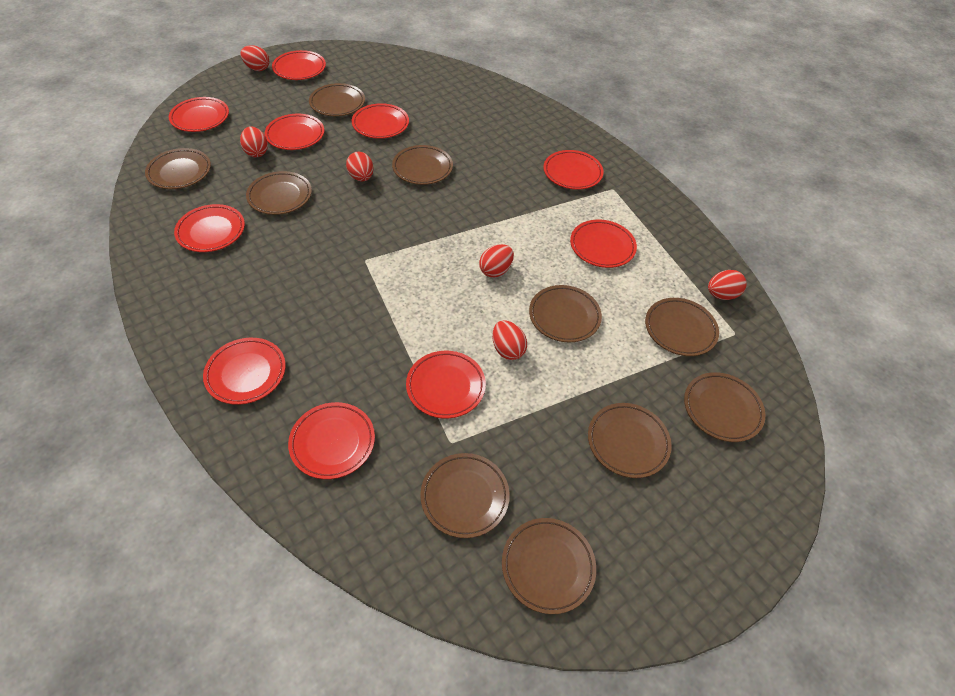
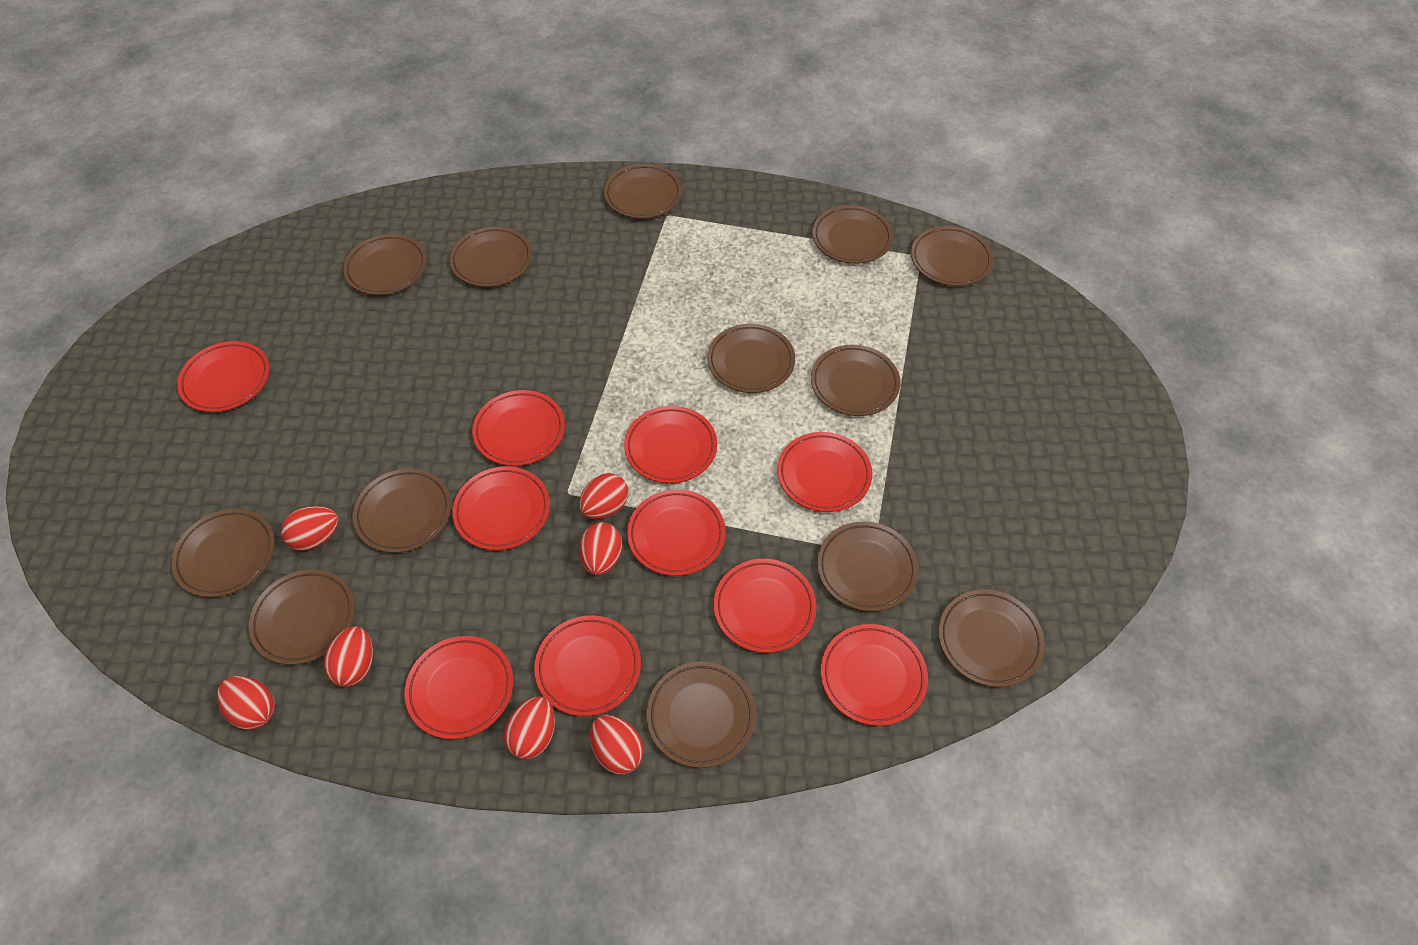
brown plate: 10 -> 13
red egg: 6 -> 7

